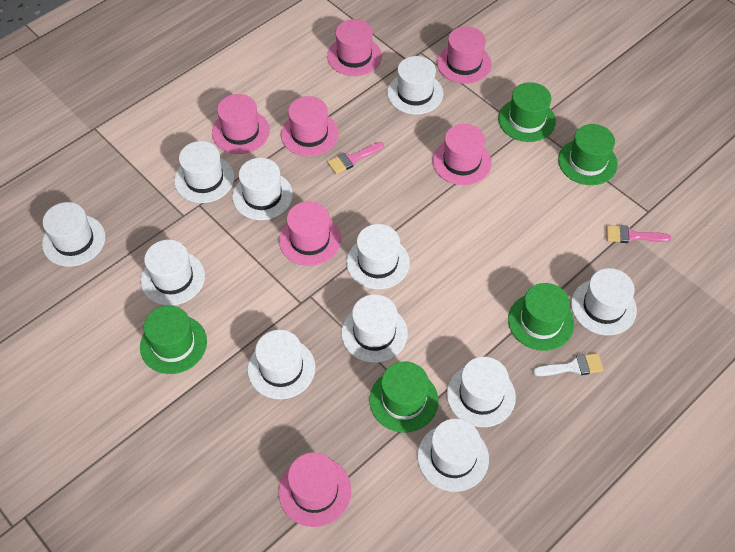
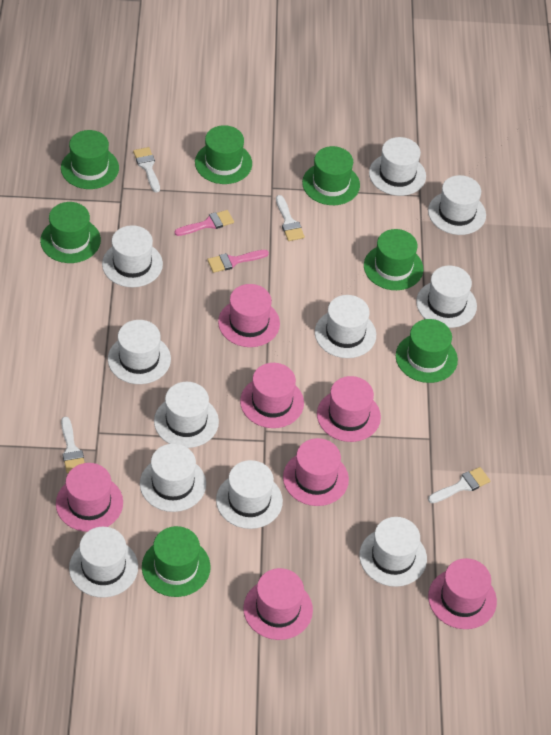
green hat: 5 -> 7
white brush: 1 -> 4

